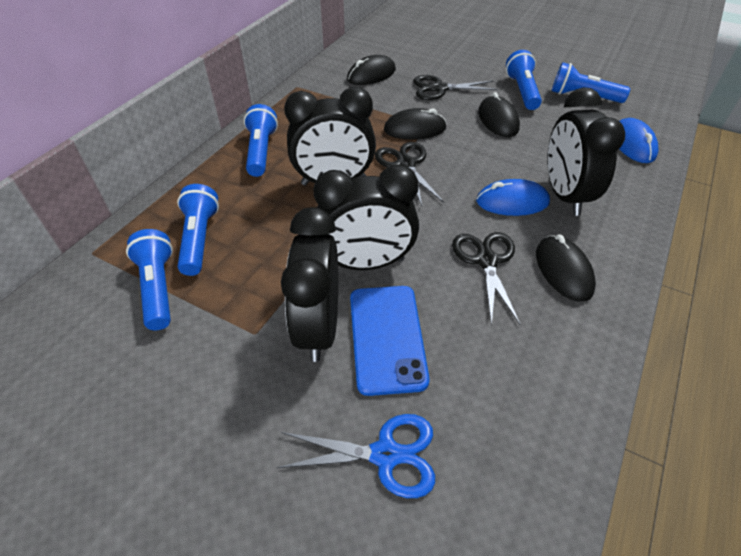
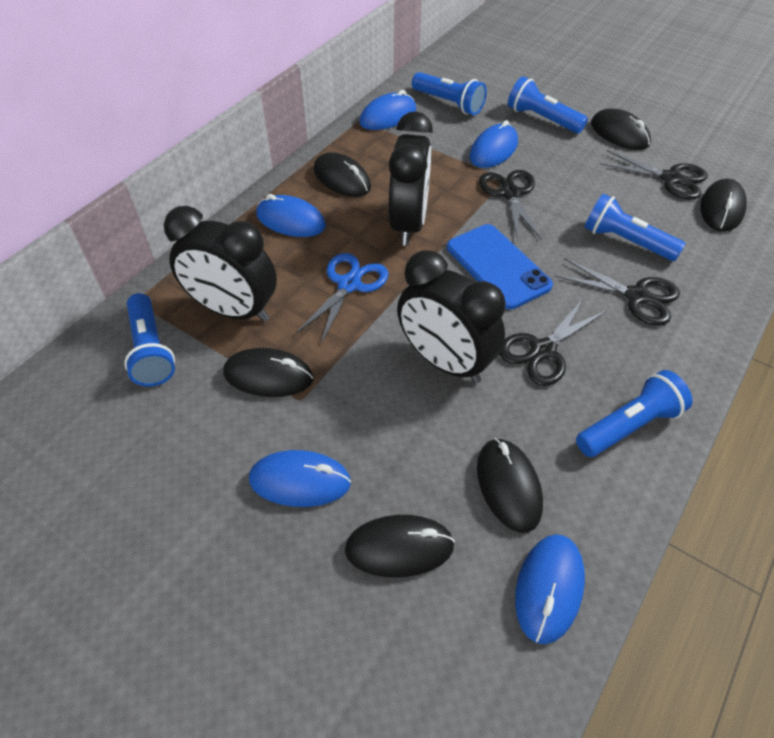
black clock: 4 -> 3
black mouse: 4 -> 6
black scissors: 3 -> 4
blue mouse: 2 -> 5

